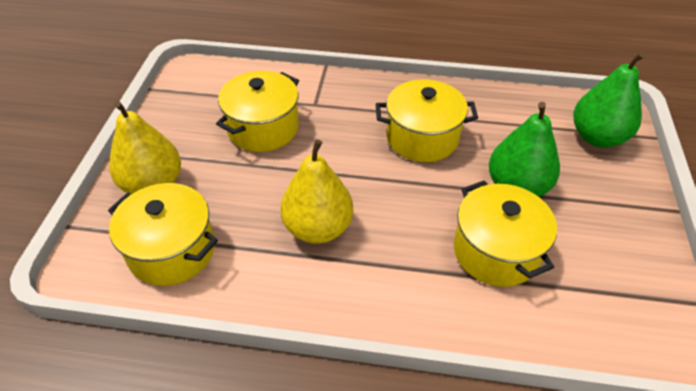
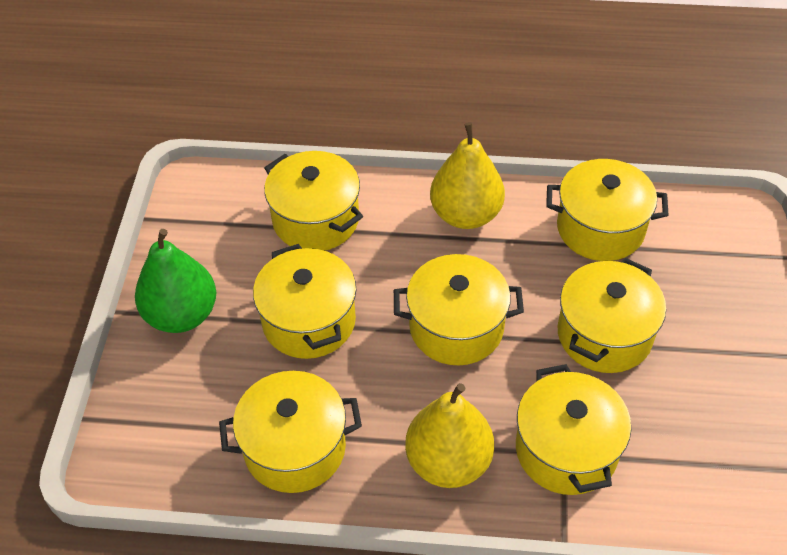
green pear: 2 -> 1
yellow pot: 4 -> 7

